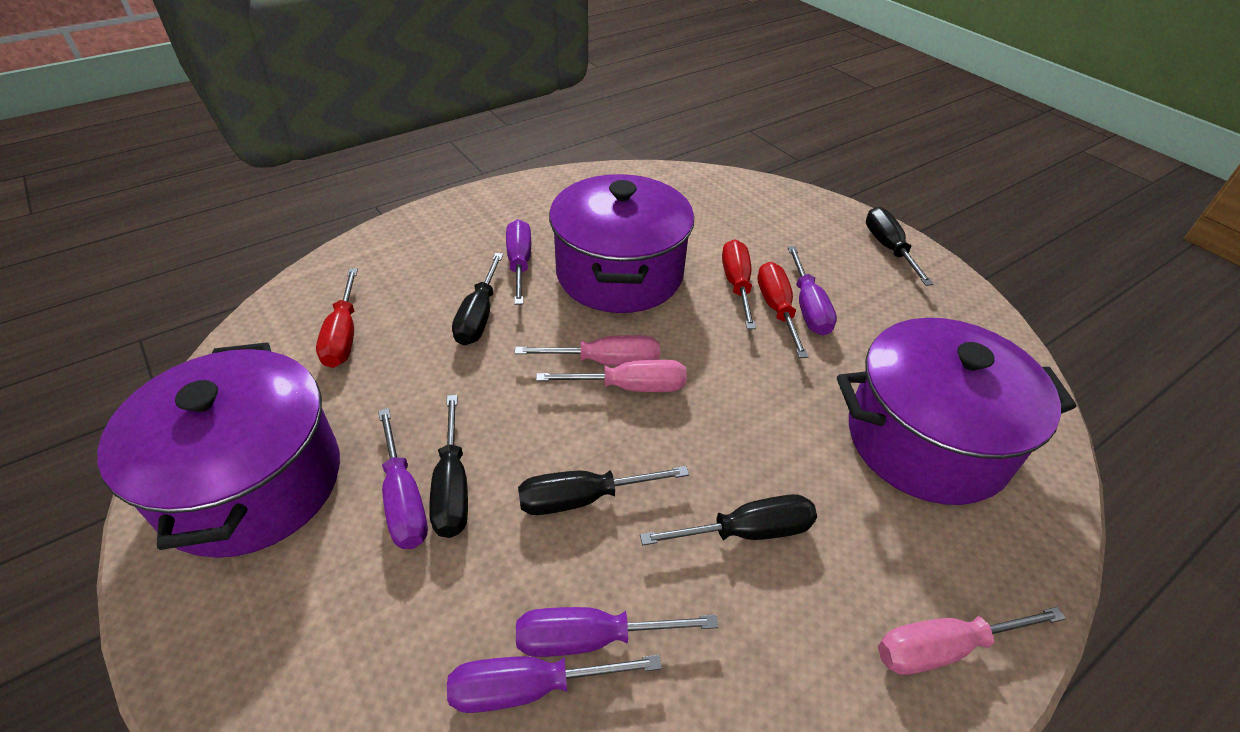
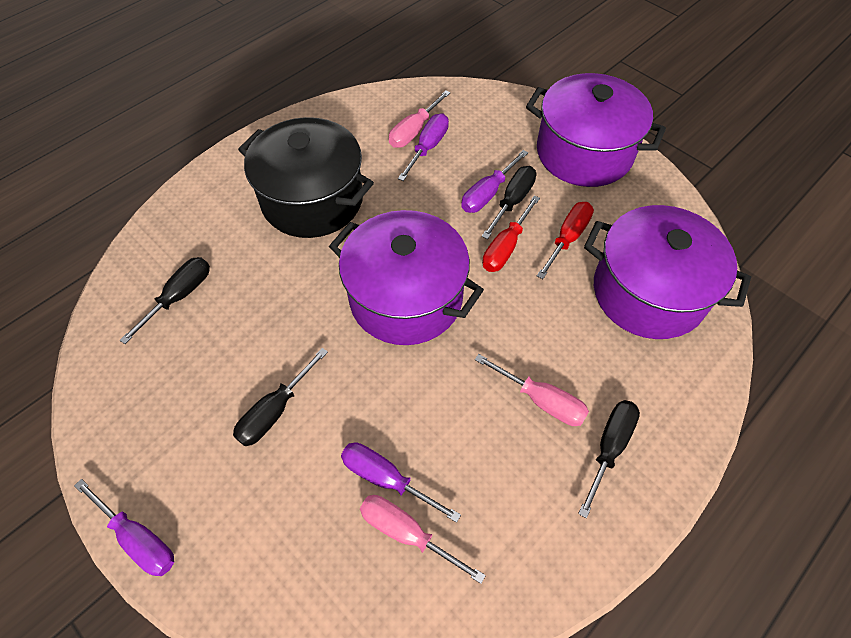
black pot: 0 -> 1
black screwdriver: 5 -> 4
purple screwdriver: 5 -> 4
red screwdriver: 3 -> 2

